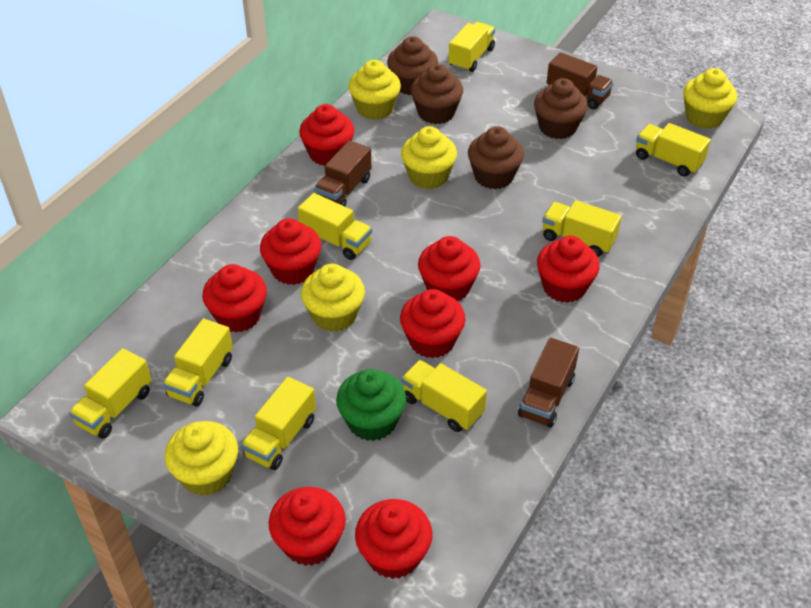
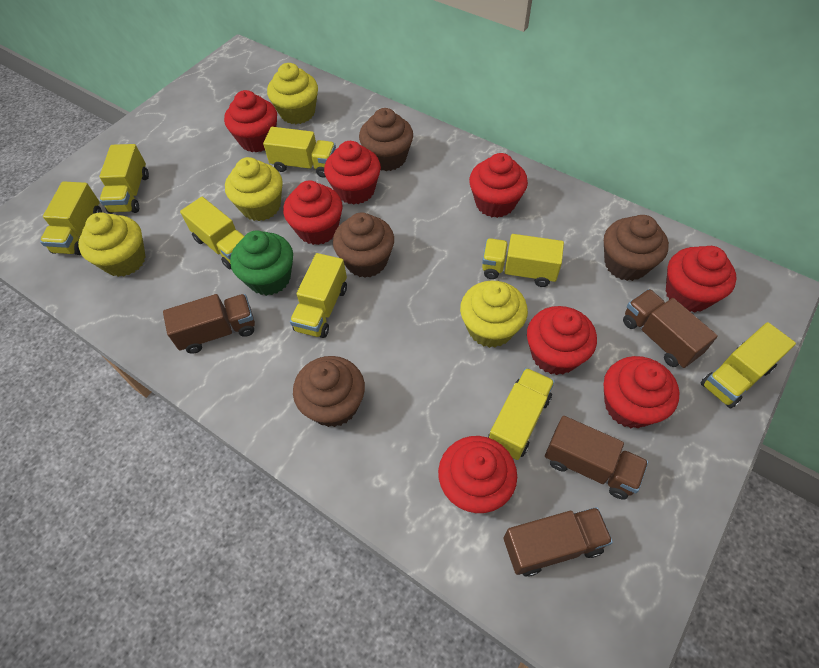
brown truck: 3 -> 4
yellow cupcake: 5 -> 4

